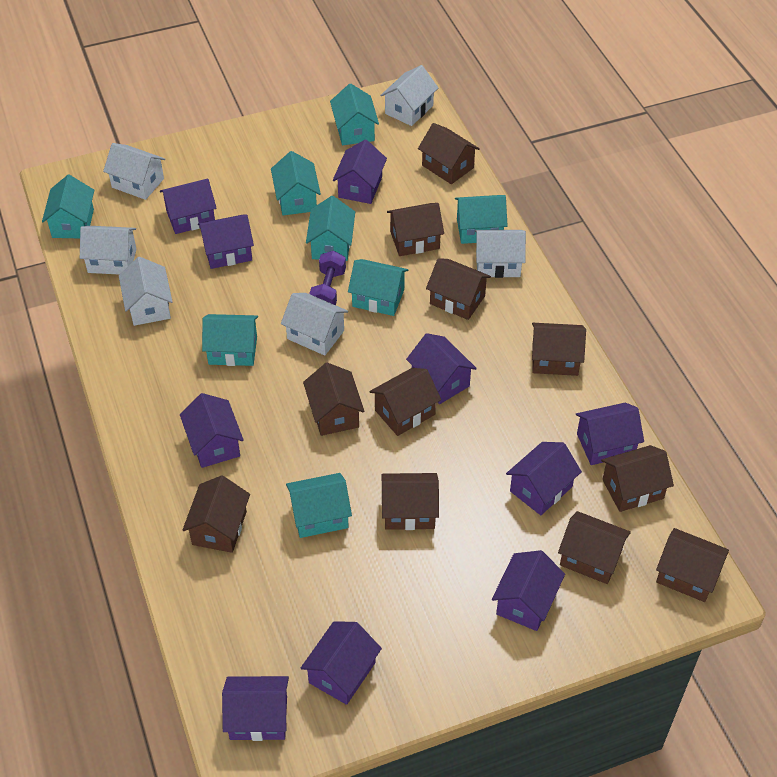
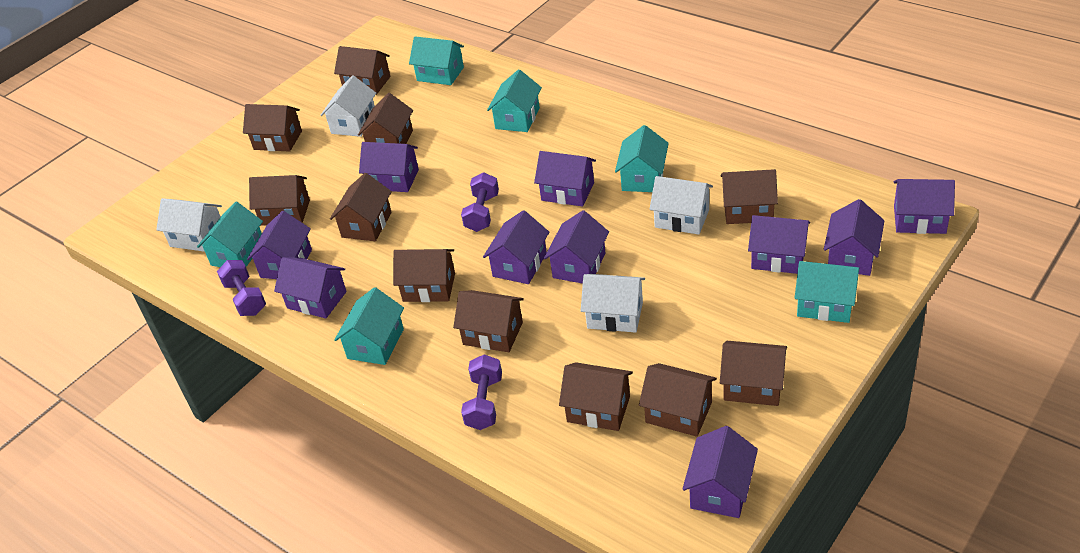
purple dumbbell: 1 -> 3
turquoise house: 8 -> 6
white house: 6 -> 4

